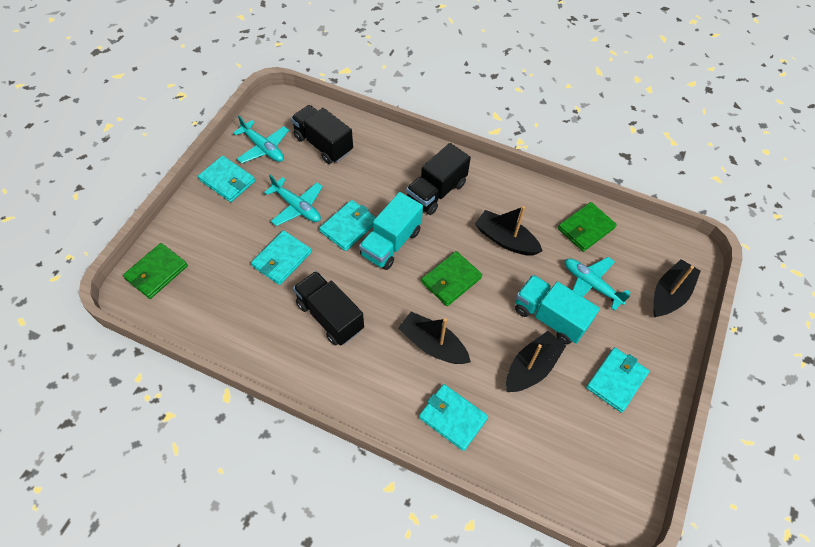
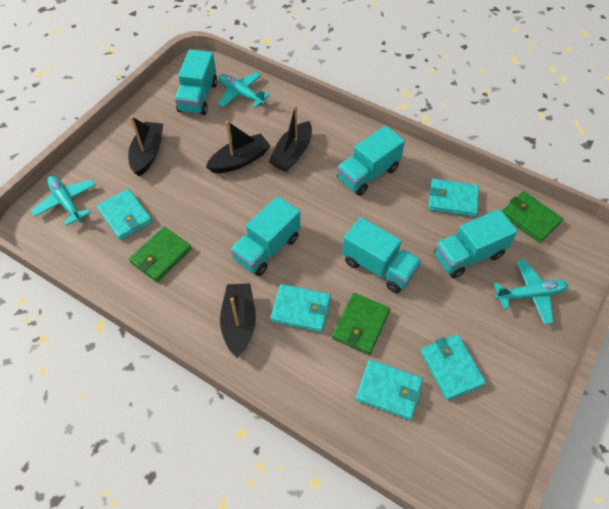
black truck: 3 -> 0
turquoise truck: 2 -> 5

